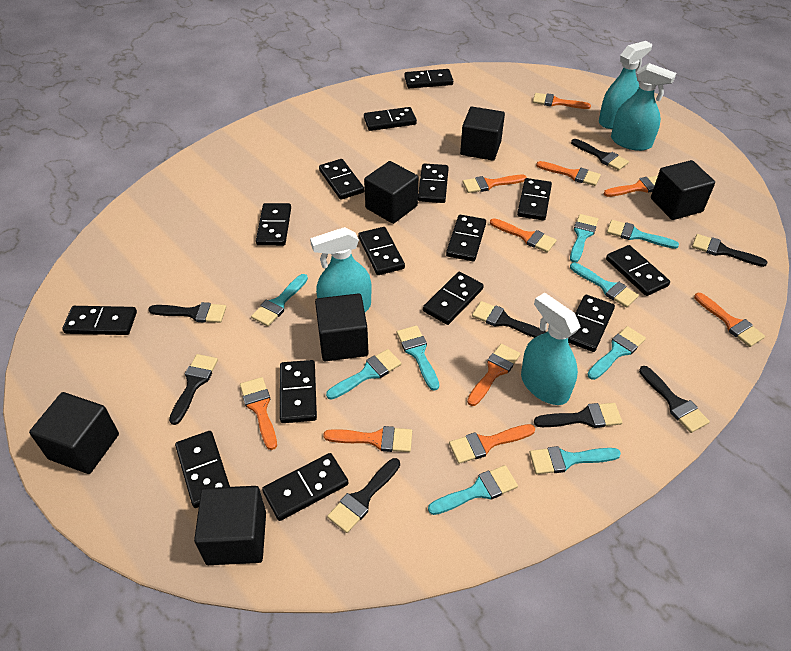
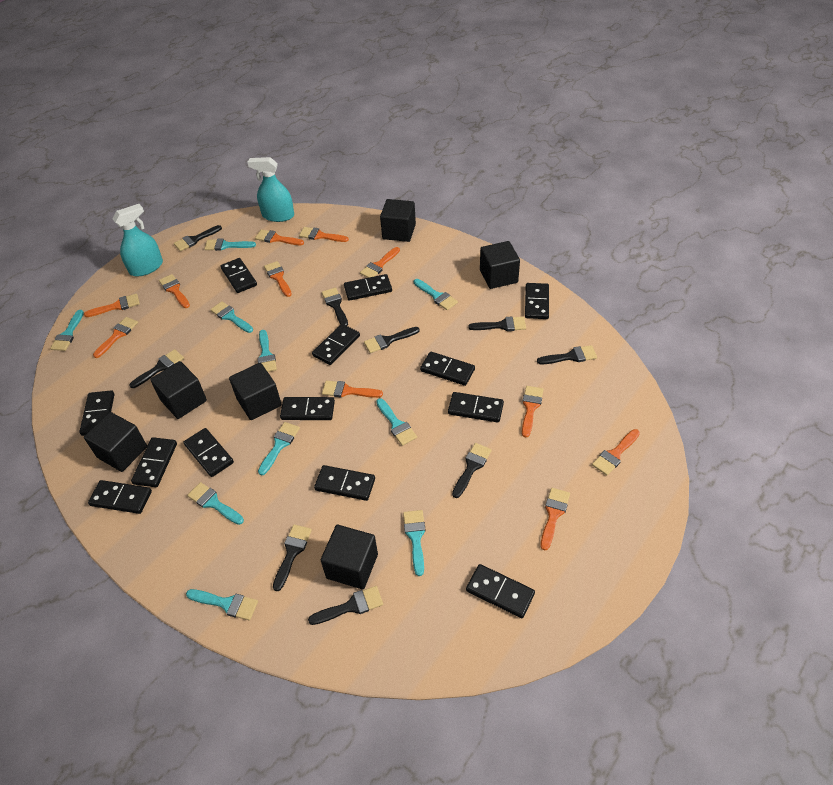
black brush: 8 -> 9
black domino: 15 -> 13
orange brush: 10 -> 11
turquoise brush: 9 -> 10
turquoise spray bottle: 4 -> 2

